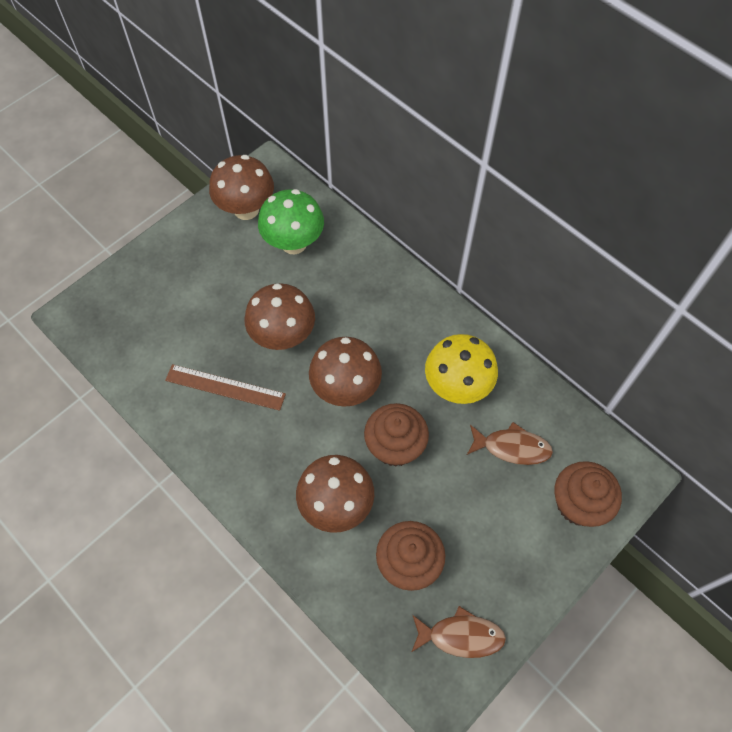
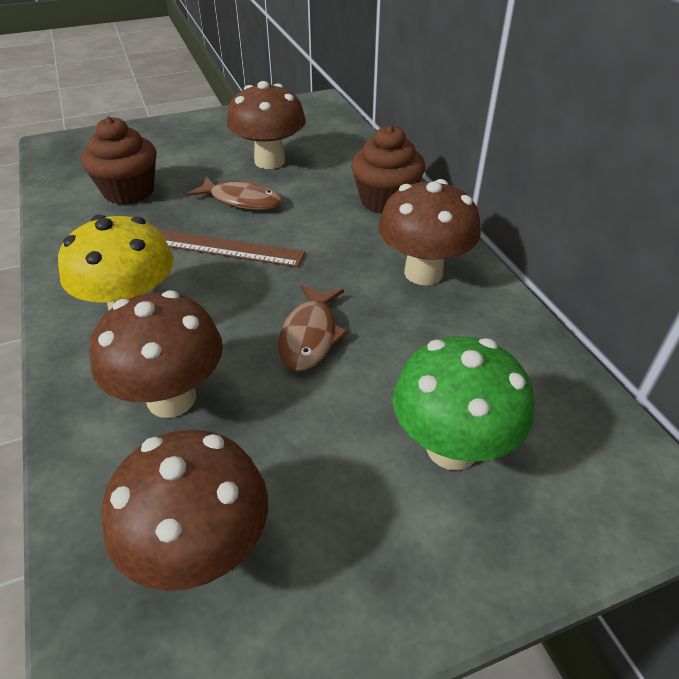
brown cupcake: 3 -> 2

